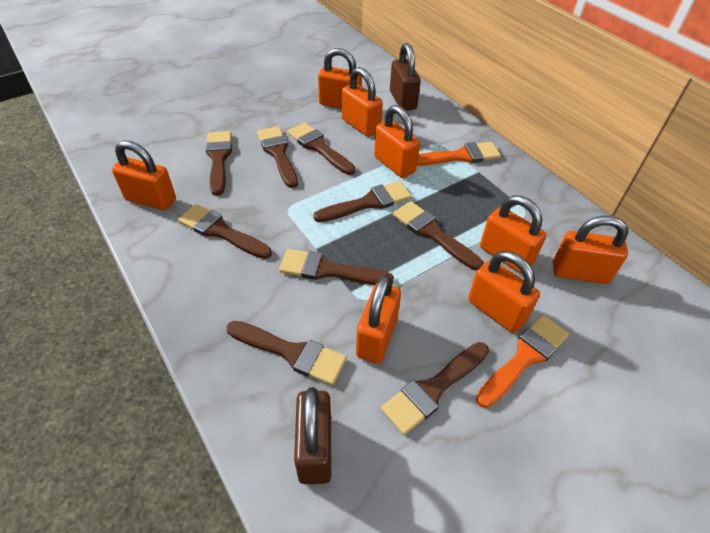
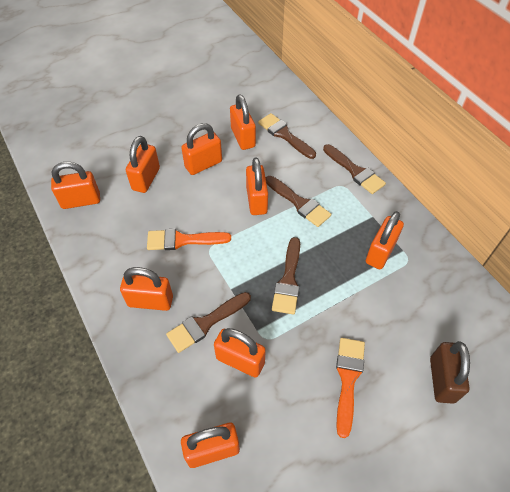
brown brush: 9 -> 5
brown padlock: 2 -> 1
orange padlock: 8 -> 9

